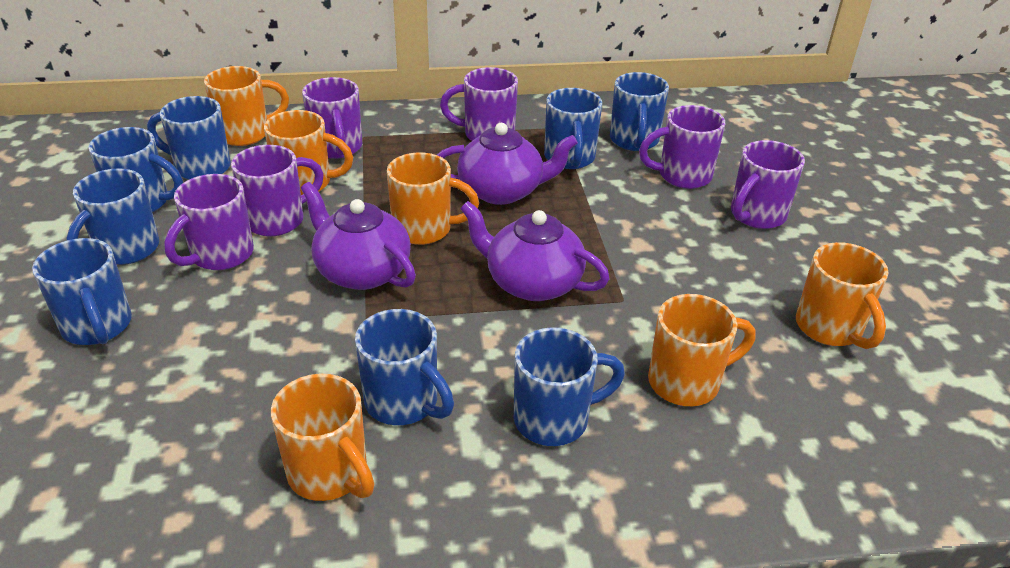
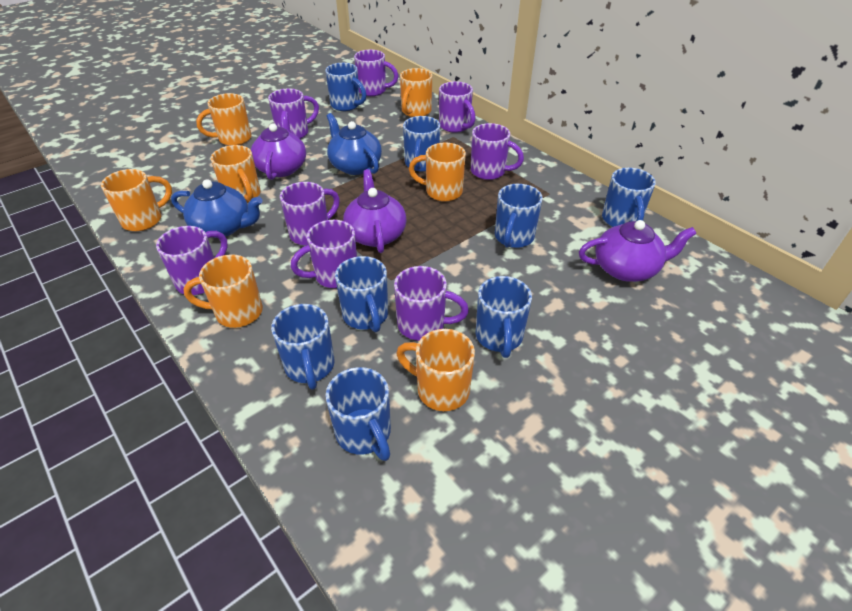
blue teapot: 0 -> 2
orange mug: 6 -> 7
purple mug: 6 -> 8

